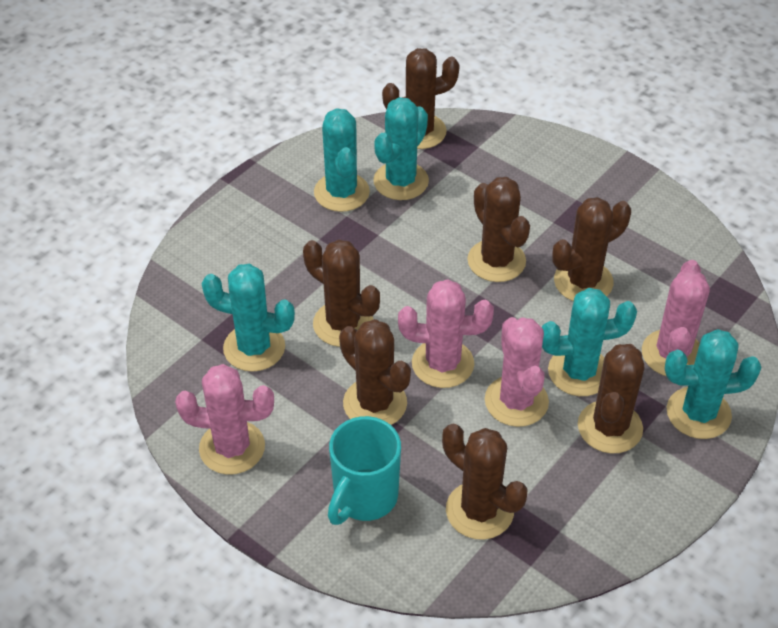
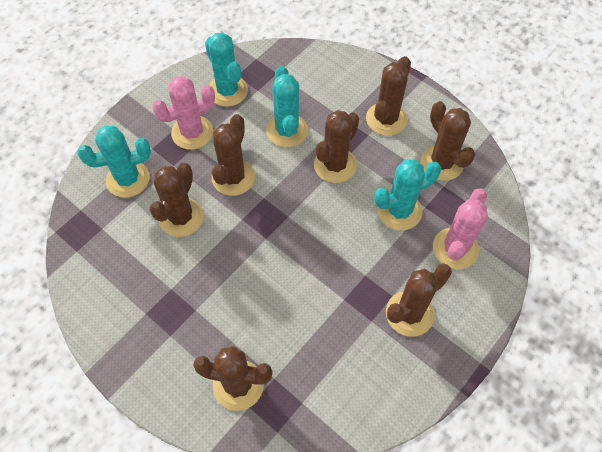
pink cactus: 4 -> 2
turquoise cactus: 5 -> 4
turquoise mug: 1 -> 0

